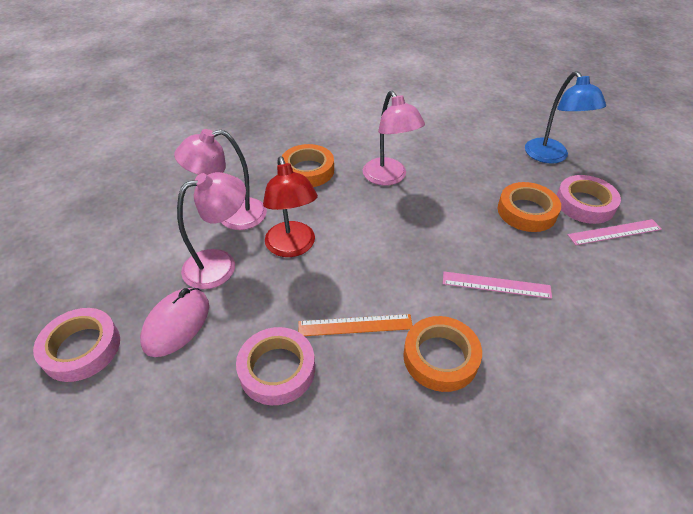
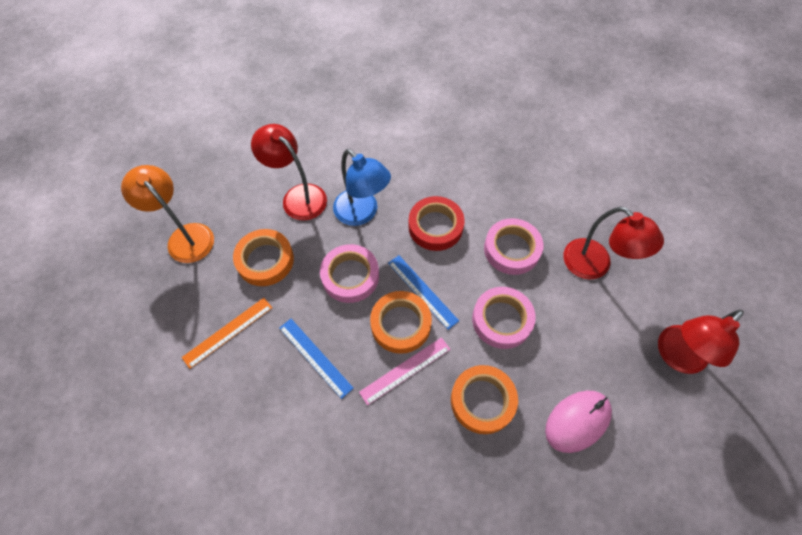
blue ruler: 0 -> 2
orange lamp: 0 -> 1
pink lamp: 3 -> 0
pink ruler: 2 -> 1
red lamp: 1 -> 3
red tape: 0 -> 1

